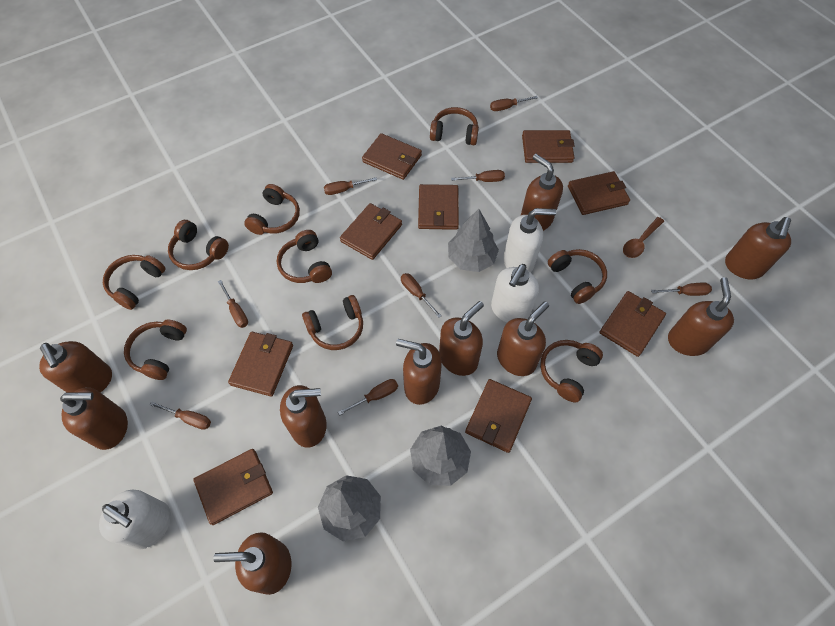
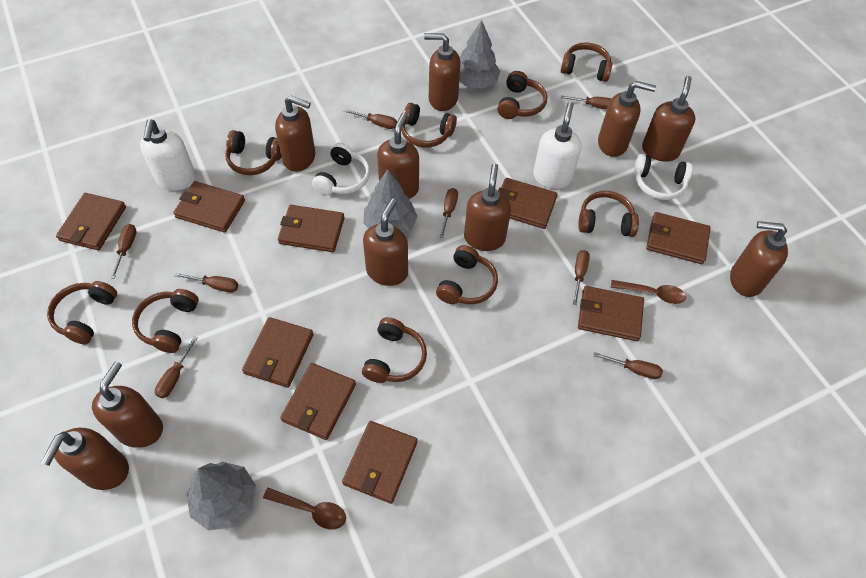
brown spoon: 1 -> 2
white headphones: 0 -> 2
white soap dispenser: 3 -> 2

